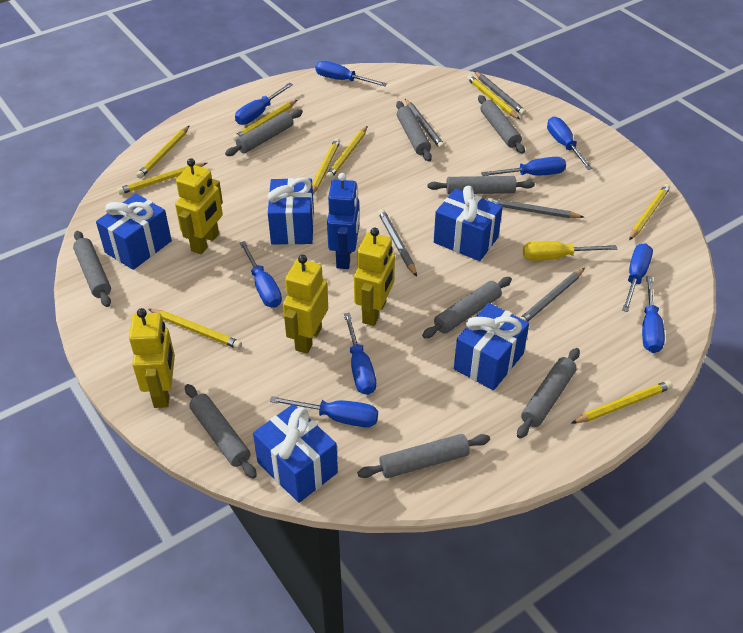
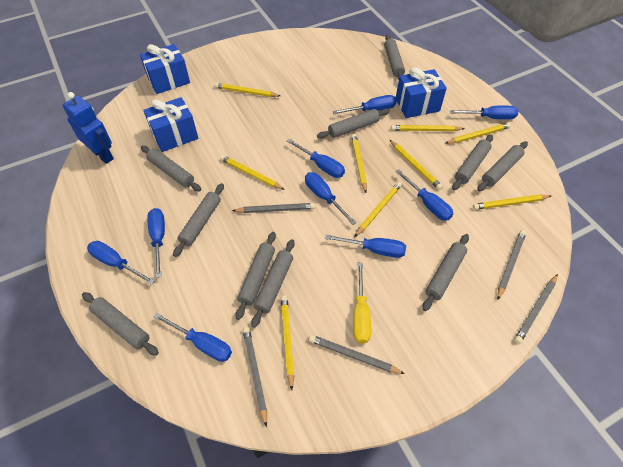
blue gift: 5 -> 3
grey rolling pin: 9 -> 10
yellow robot: 4 -> 0

